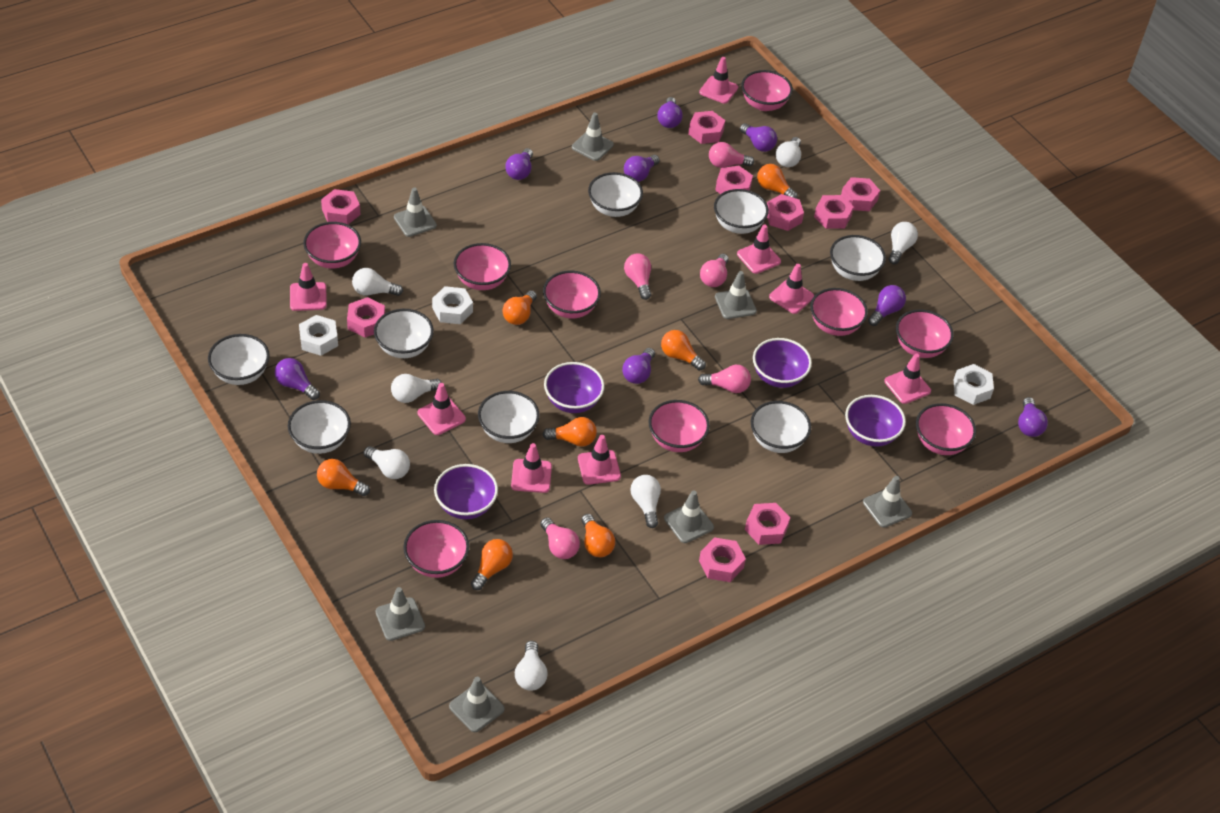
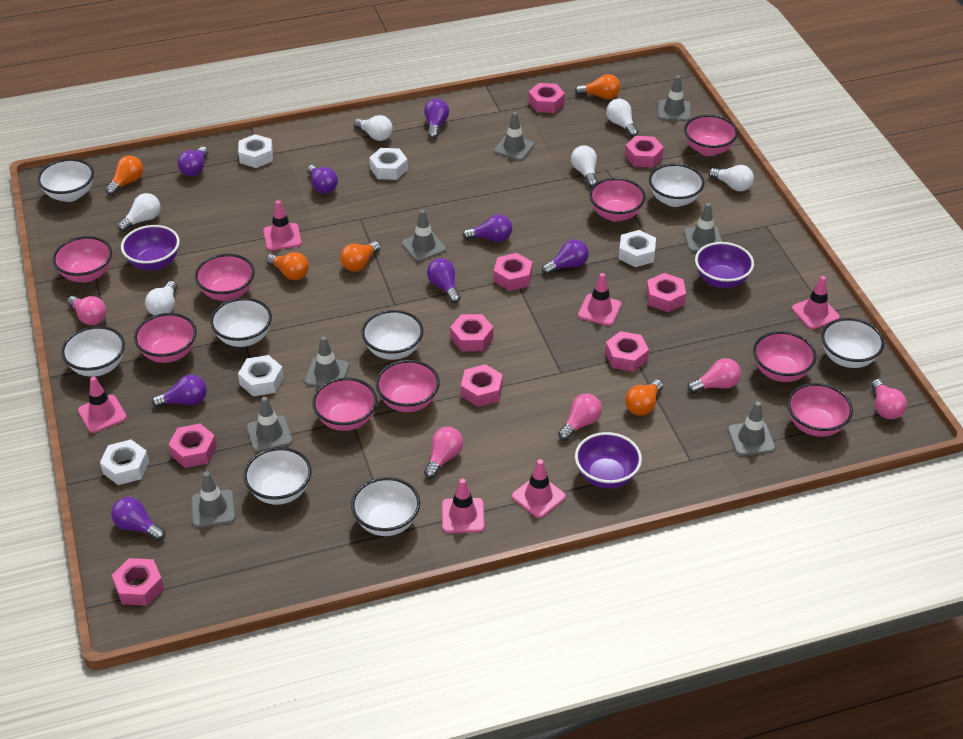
grey traffic cone: 7 -> 8
orange light bulb: 7 -> 5
pink traffic cone: 8 -> 6
purple bowl: 4 -> 3
white light bulb: 7 -> 6
white nut: 3 -> 5

